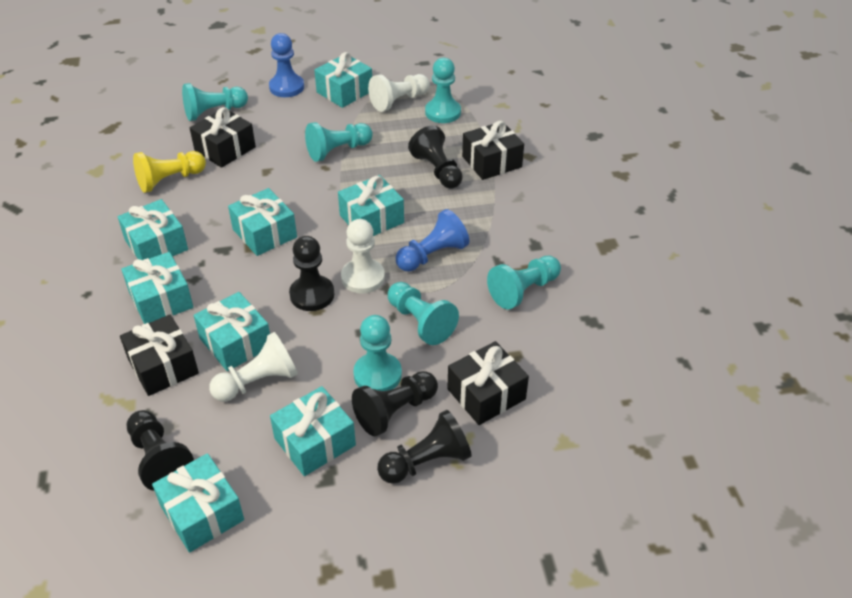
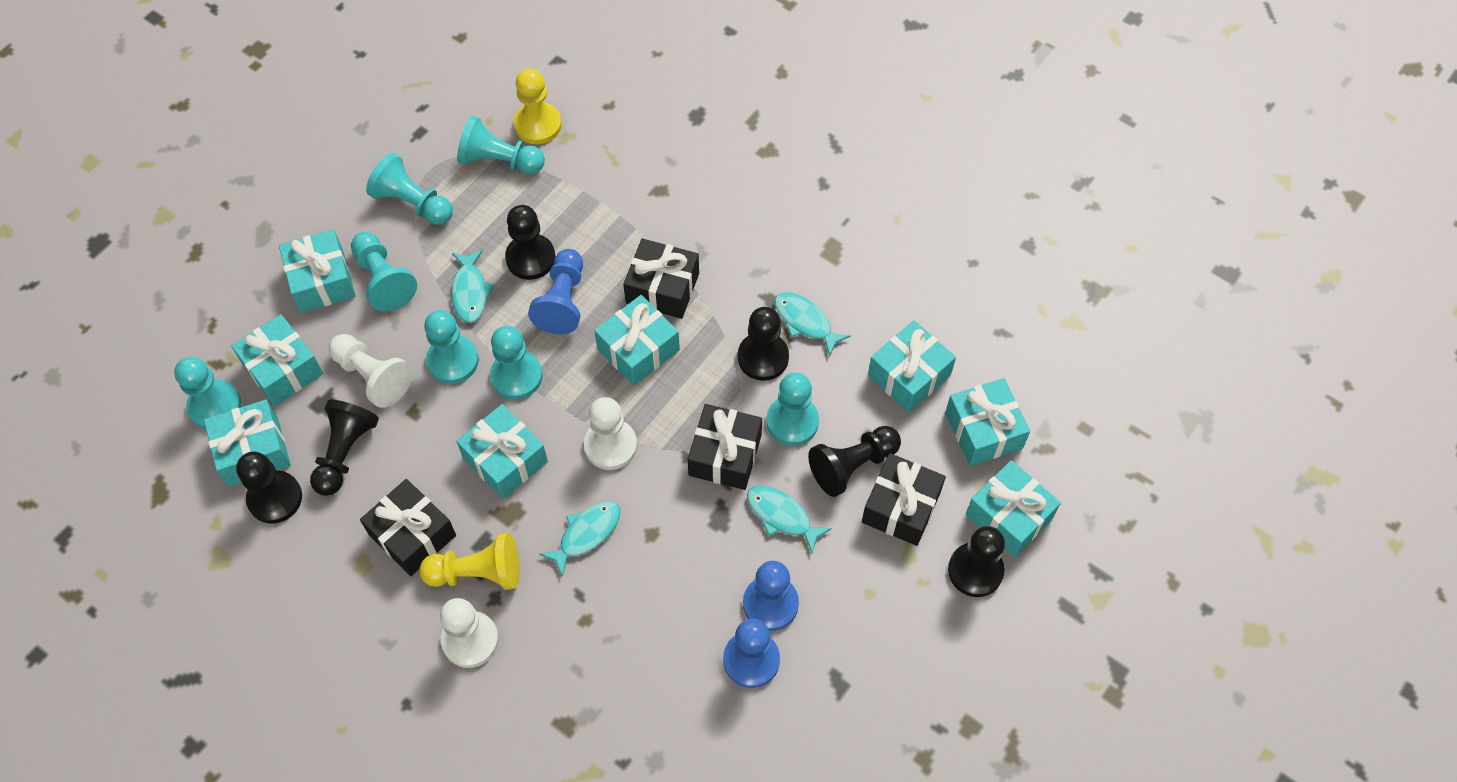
black pawn: 5 -> 6
blue pawn: 2 -> 3
turquoise fish: 0 -> 4
turquoise pawn: 6 -> 7
yellow pawn: 1 -> 2

